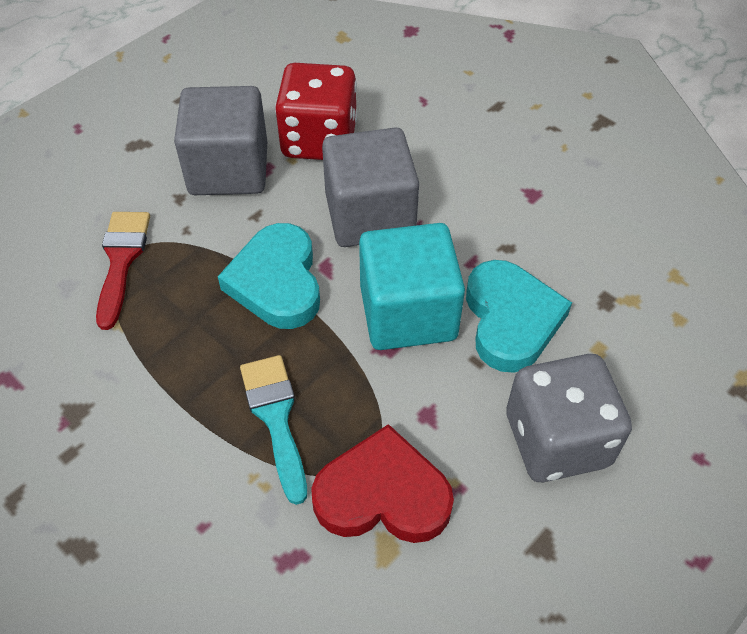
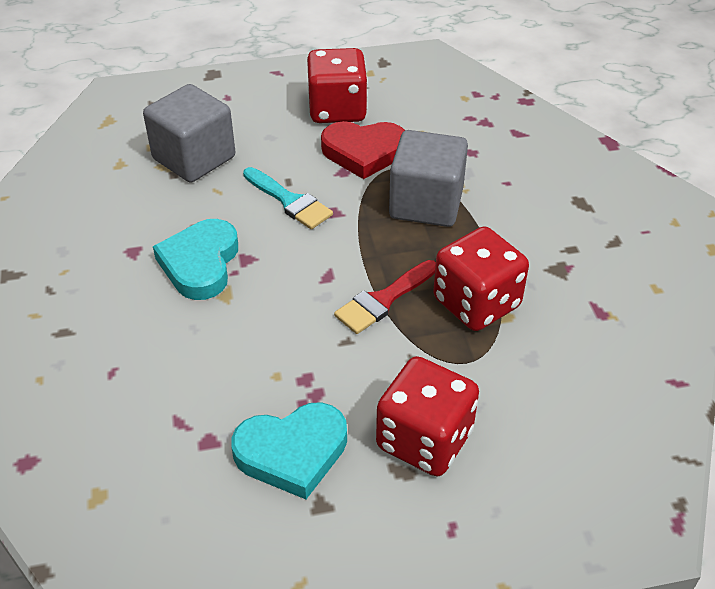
grey dice: 1 -> 0
red dice: 1 -> 3
turquoise cube: 1 -> 0

